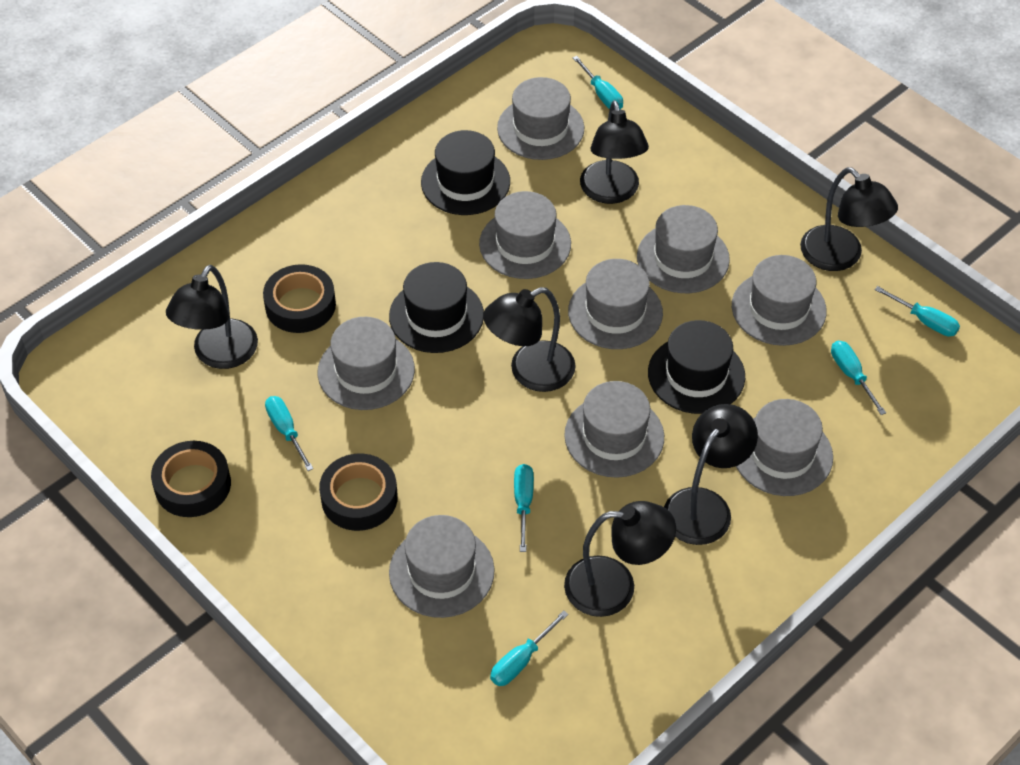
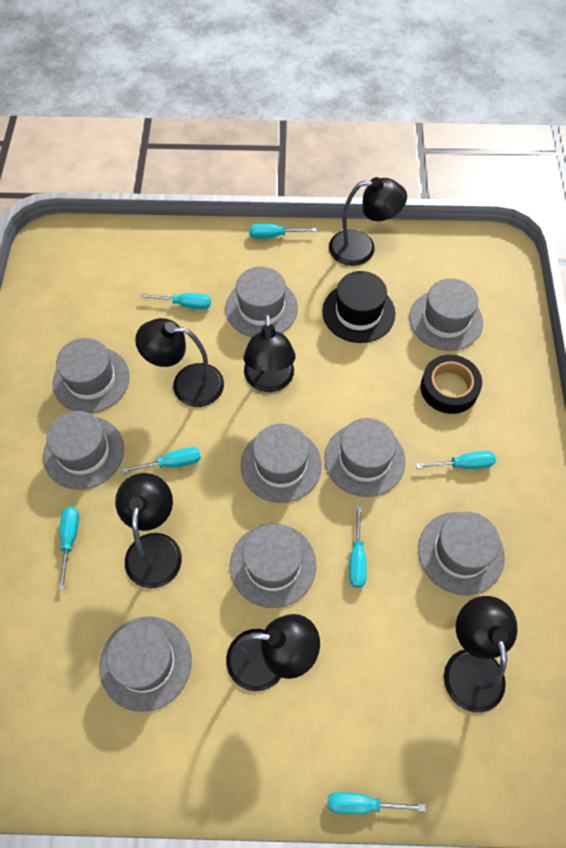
black hat: 3 -> 1
black tape: 3 -> 1
turquoise screwdriver: 6 -> 7

